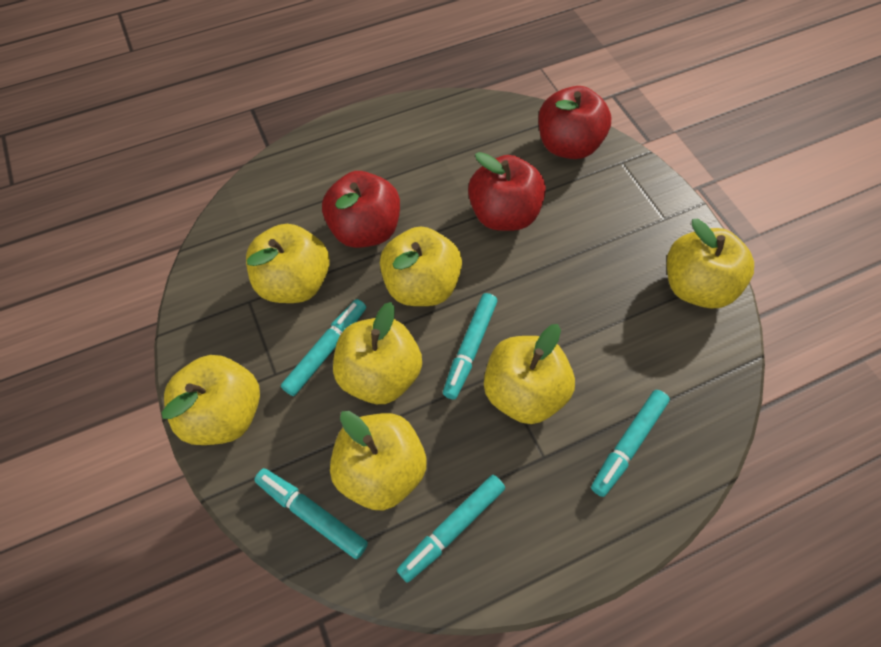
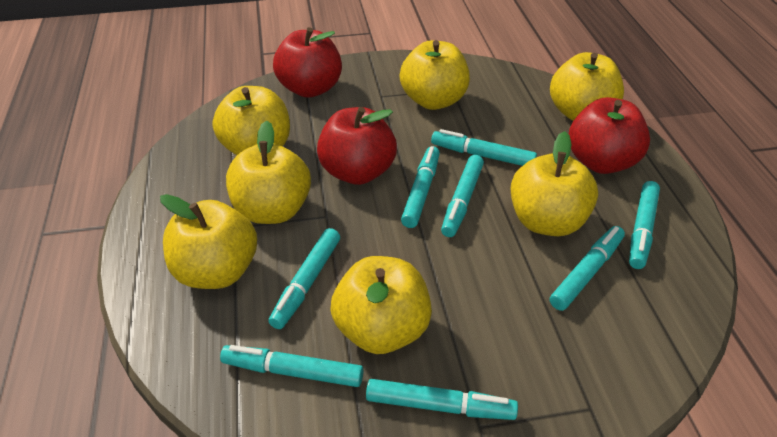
turquoise marker: 5 -> 8

